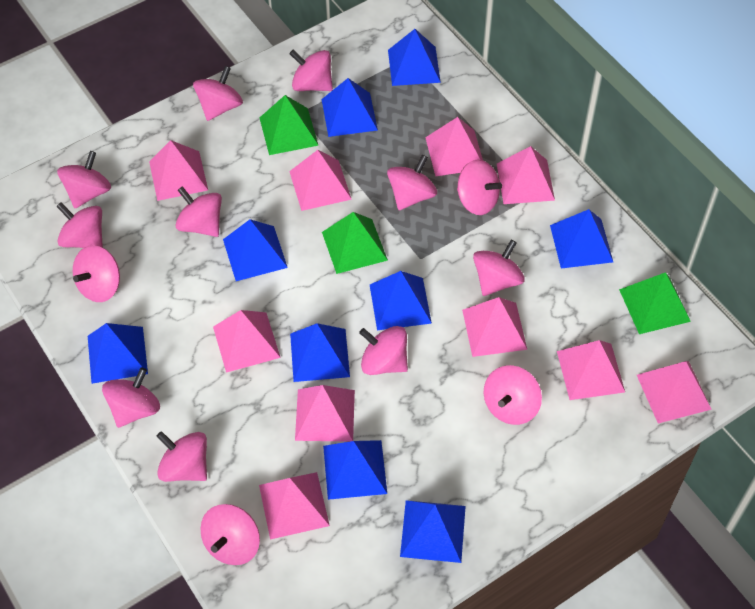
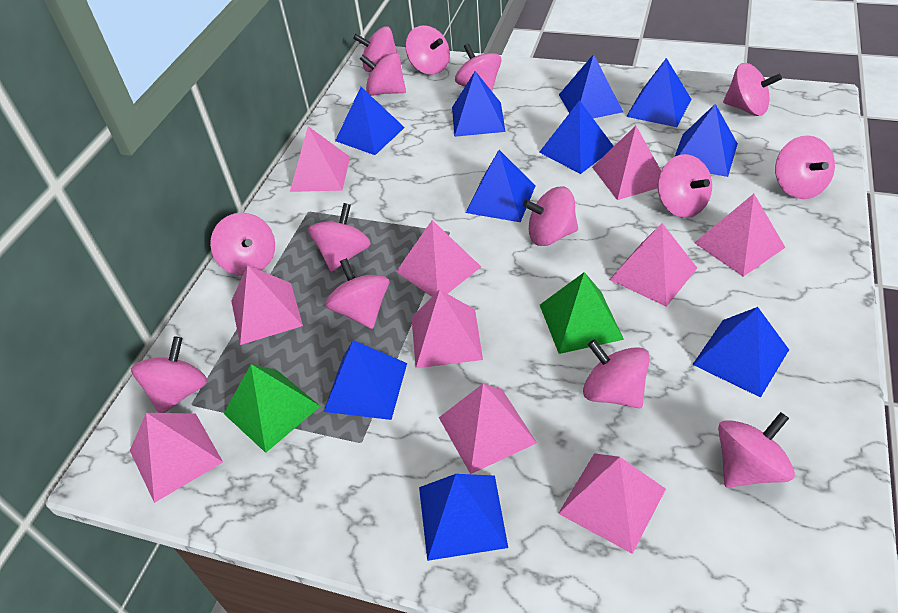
blue pyramid: 9 -> 10
green pyramid: 3 -> 2

